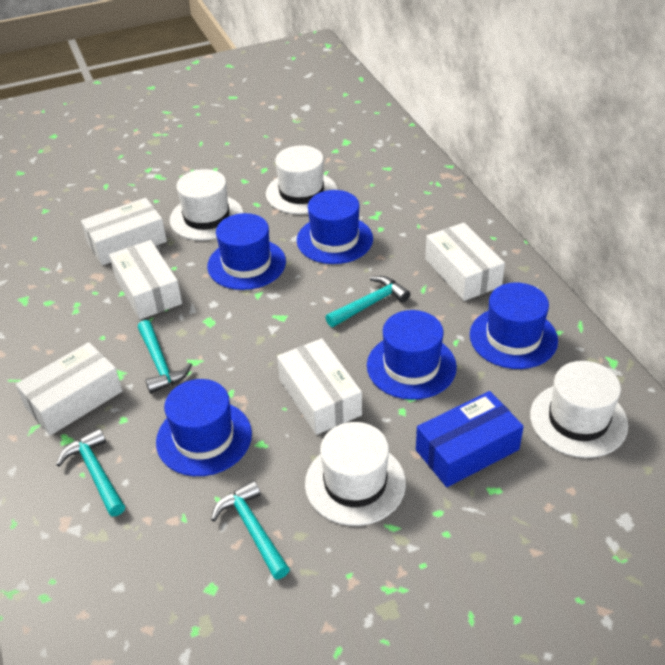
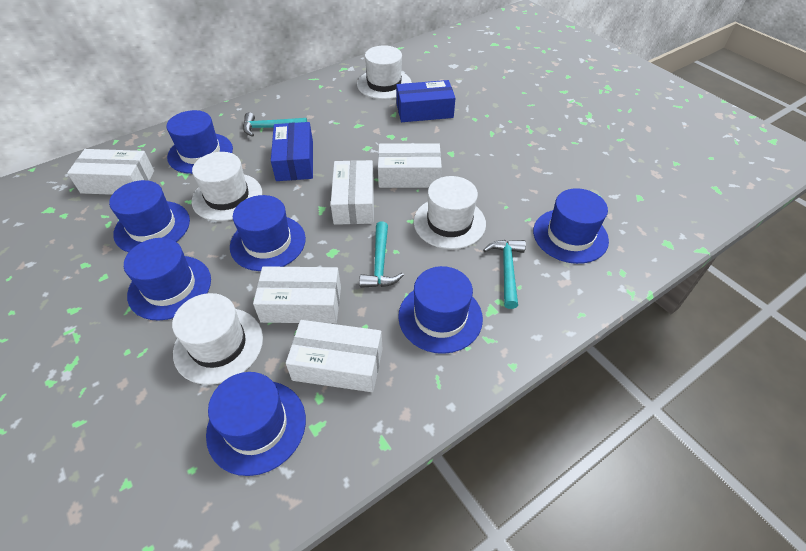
blue box: 1 -> 2
blue hat: 5 -> 7
turquoise hammer: 4 -> 3

